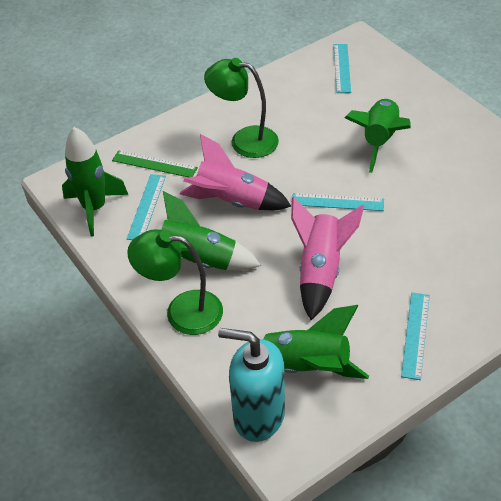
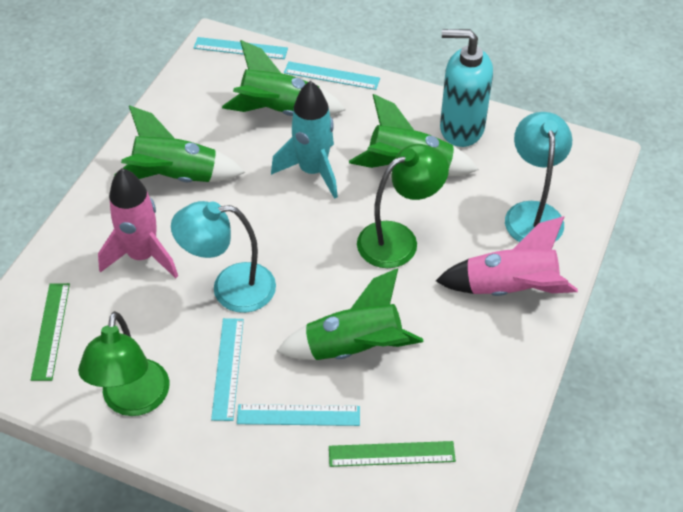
green ruler: 1 -> 2
turquoise lamp: 0 -> 2
turquoise rocket: 0 -> 1

